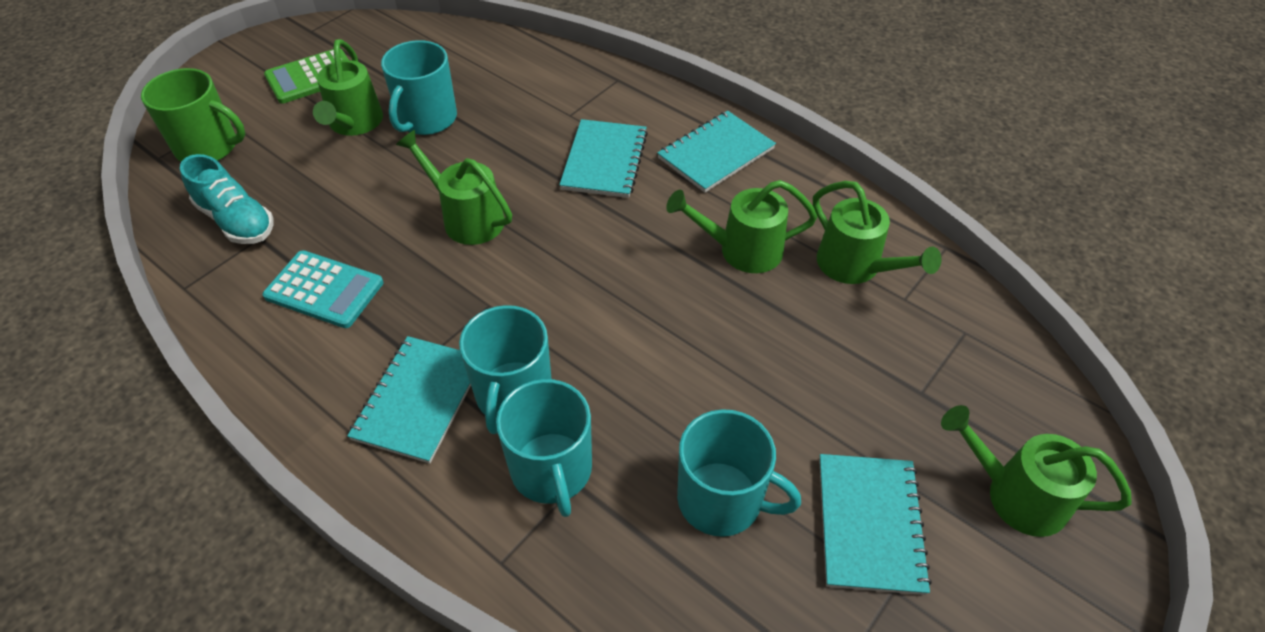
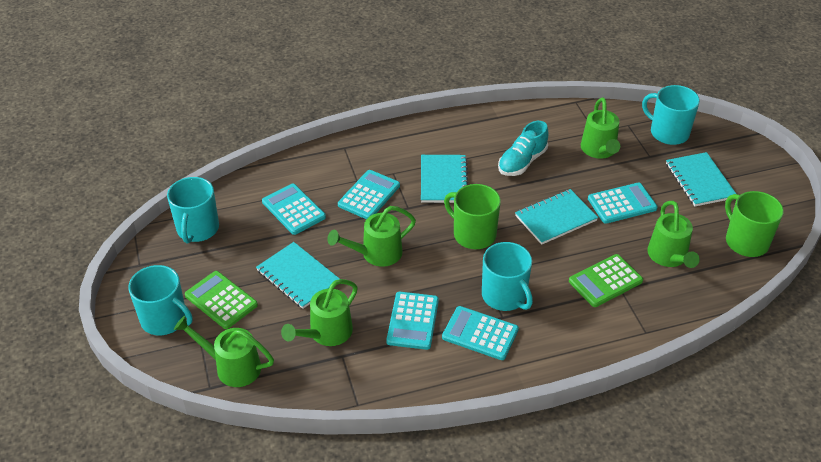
green calculator: 1 -> 2
green mug: 1 -> 2
turquoise calculator: 1 -> 5

